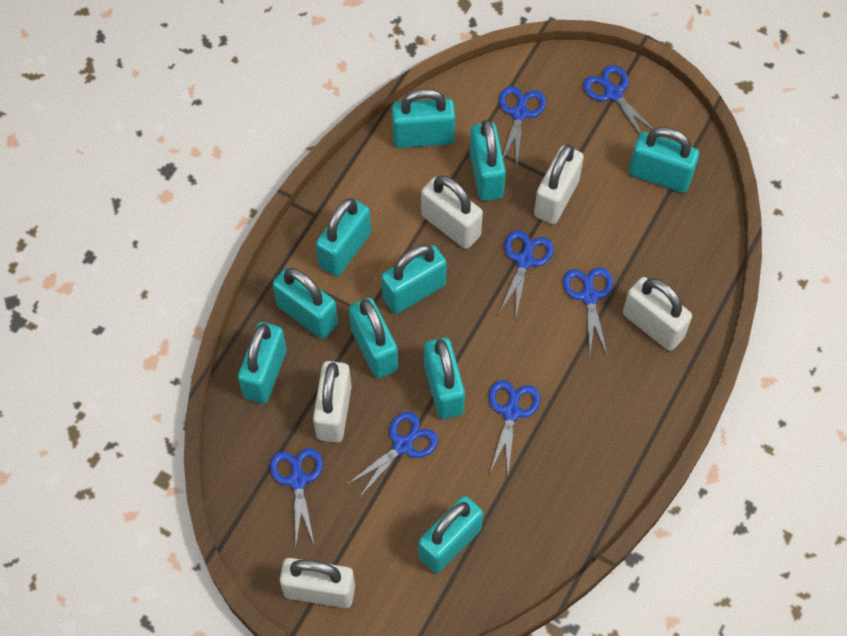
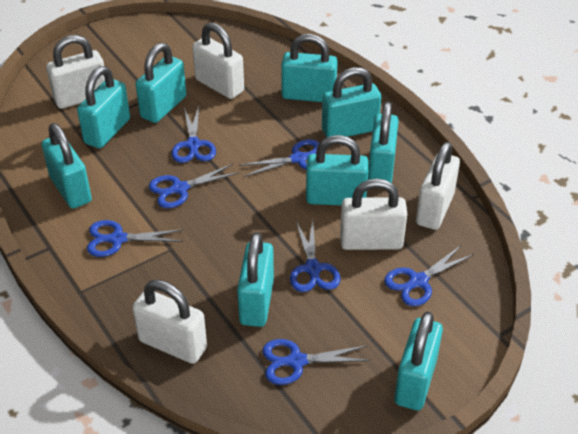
turquoise padlock: 10 -> 9

